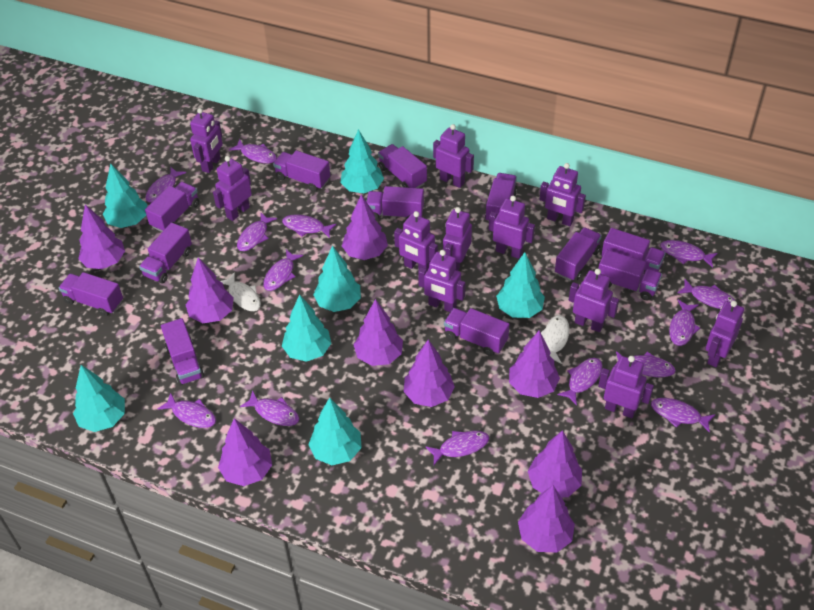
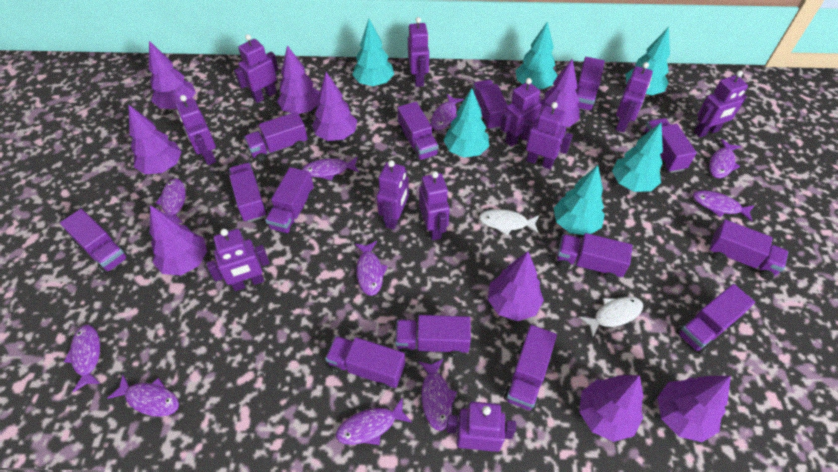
purple fish: 14 -> 10
purple truck: 12 -> 14
turquoise tree: 7 -> 6

